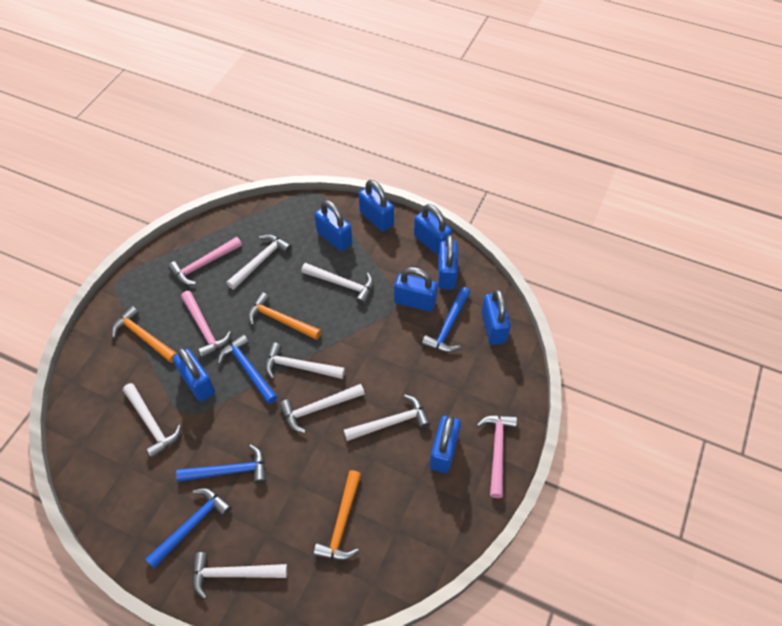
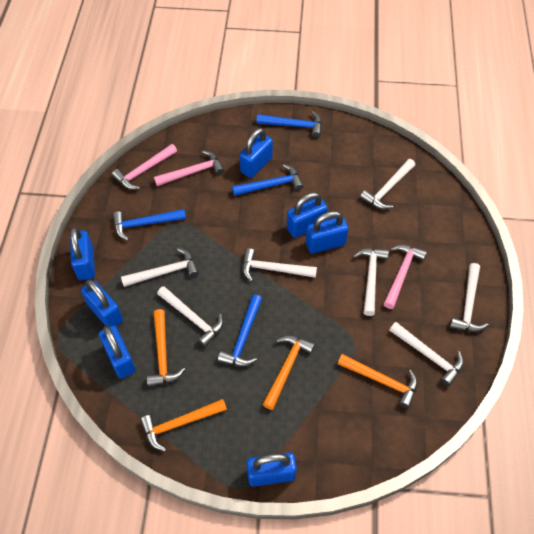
blue padlock: 8 -> 7
orange hammer: 3 -> 4

